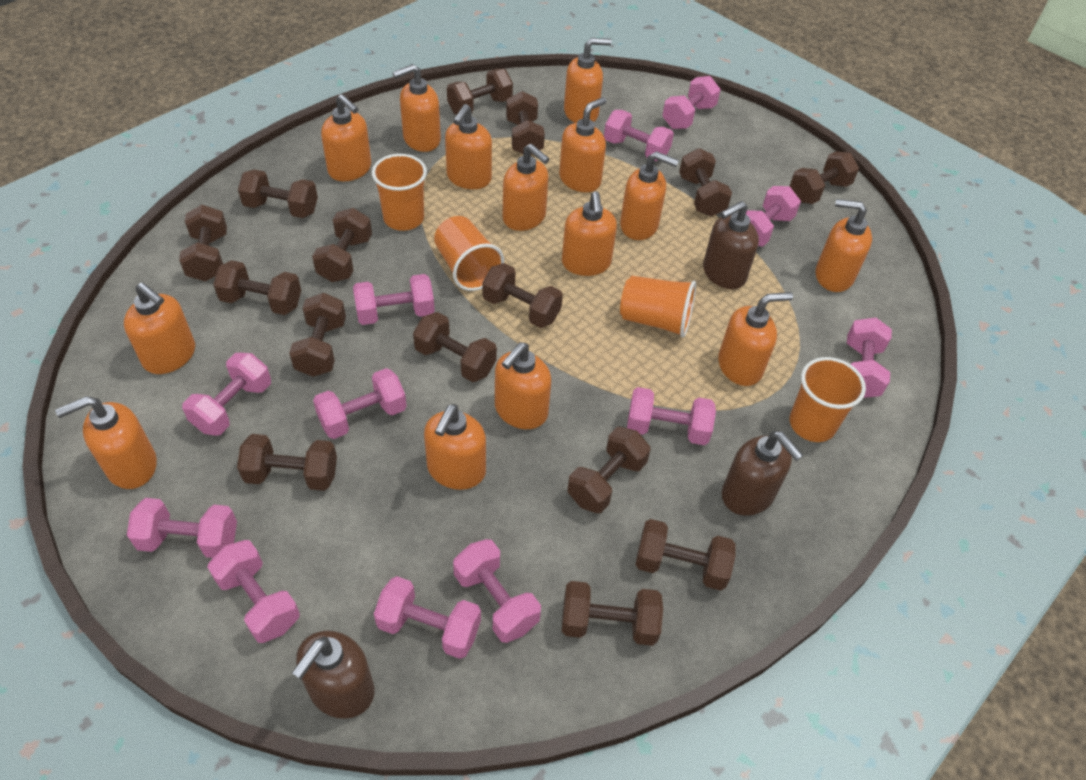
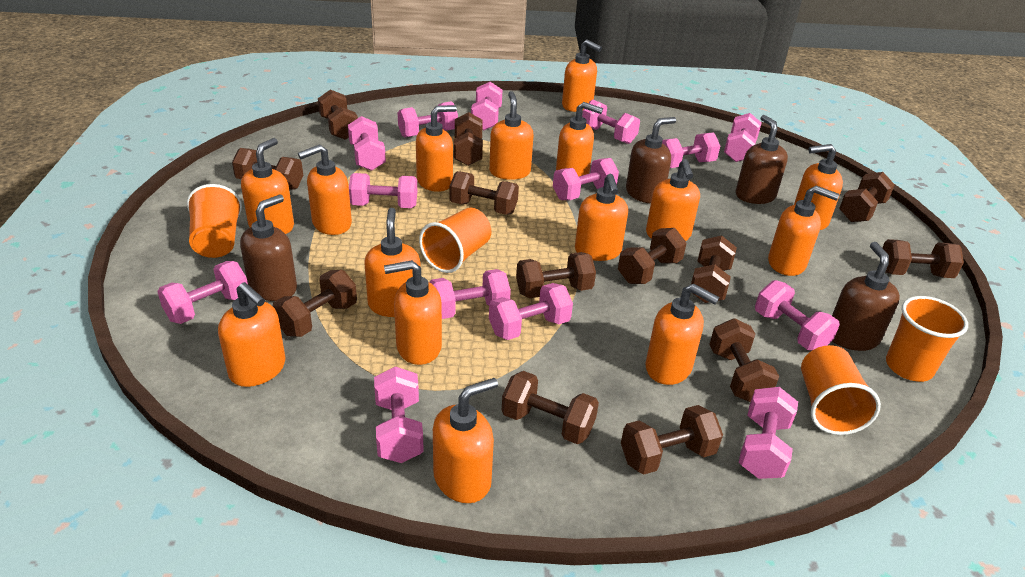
brown dumbbell: 15 -> 13
brown soap dispenser: 3 -> 4
orange soap dispenser: 14 -> 15
pink dumbbell: 12 -> 14

